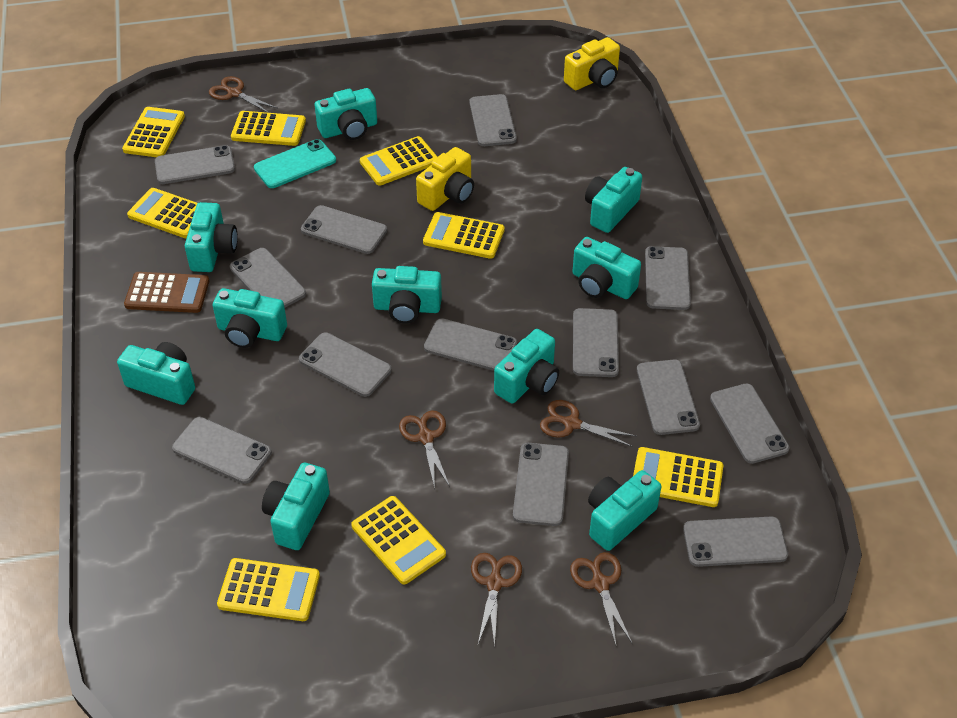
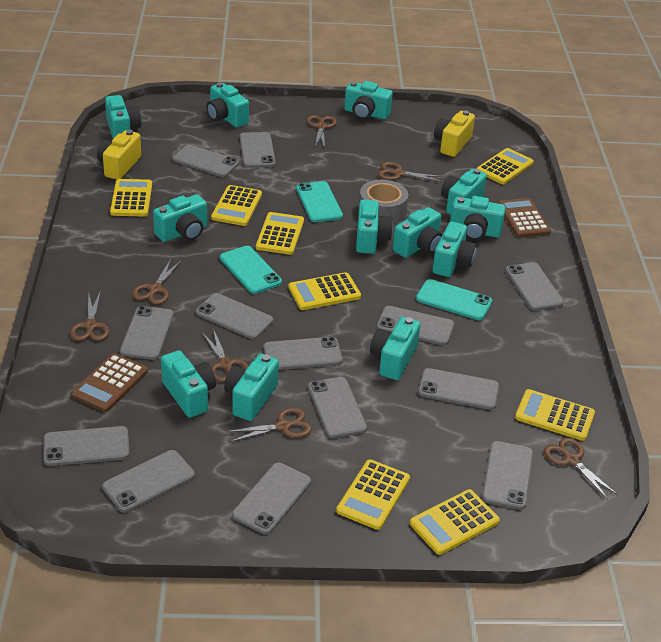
brown calculator: 1 -> 2
brown scissors: 5 -> 7
grey tape: 0 -> 1
turquoise camera: 10 -> 12
turquoise phone: 1 -> 3

